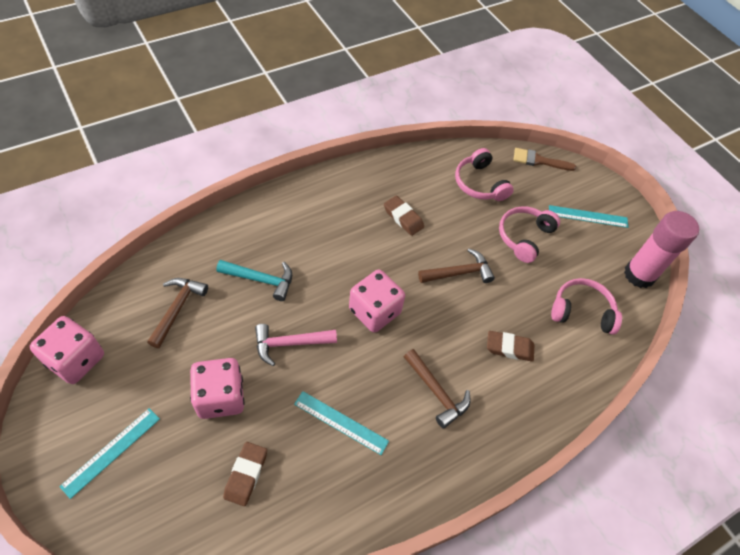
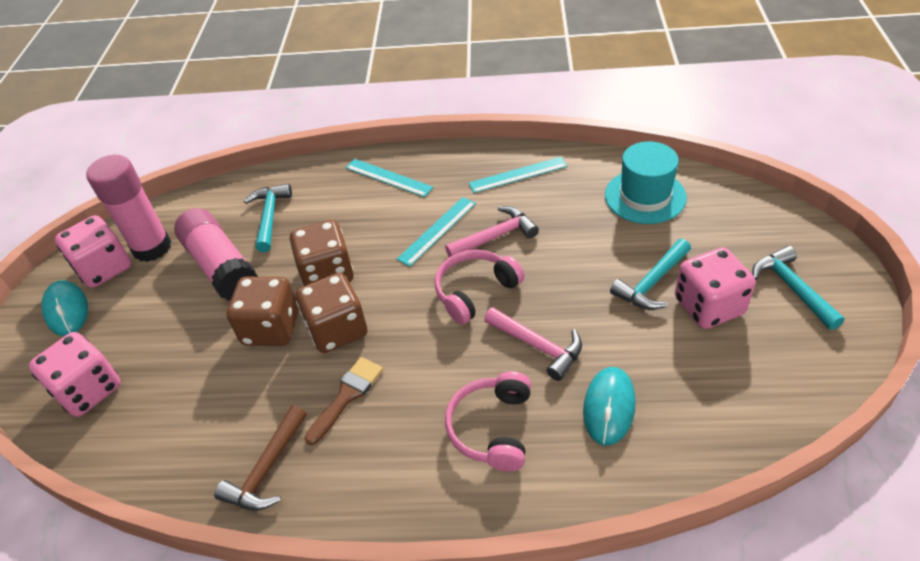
brown dice: 0 -> 3
brown eraser: 3 -> 0
brown hammer: 3 -> 1
pink glue stick: 1 -> 2
pink hammer: 1 -> 2
pink headphones: 3 -> 2
turquoise hammer: 1 -> 3
turquoise hat: 0 -> 1
turquoise mouse: 0 -> 2

